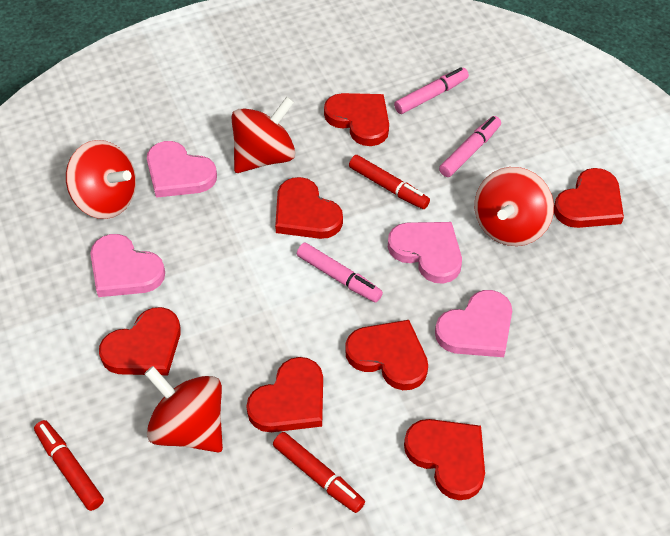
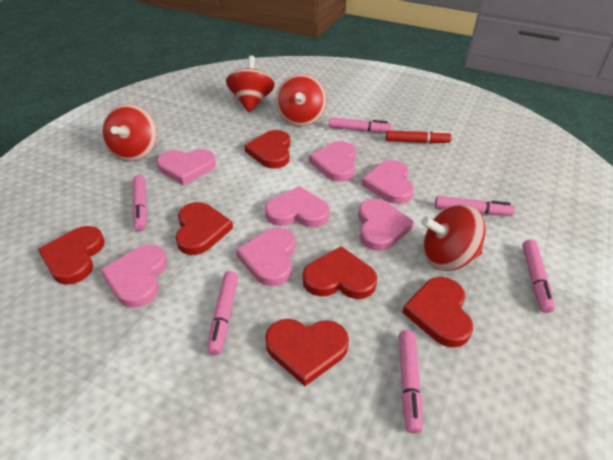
pink heart: 4 -> 7
pink marker: 3 -> 6
red heart: 7 -> 6
red marker: 3 -> 1

